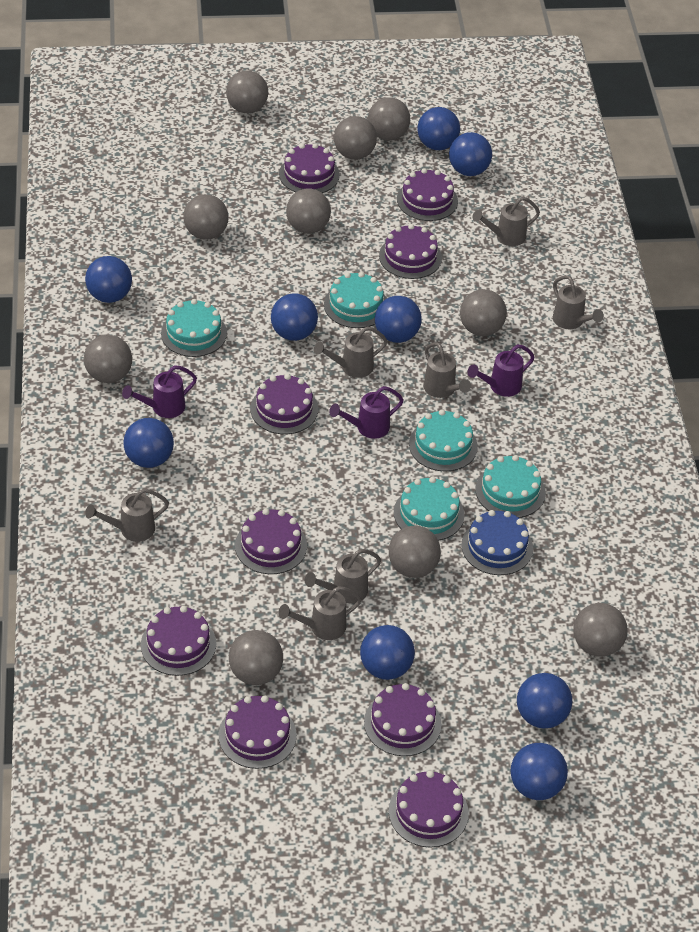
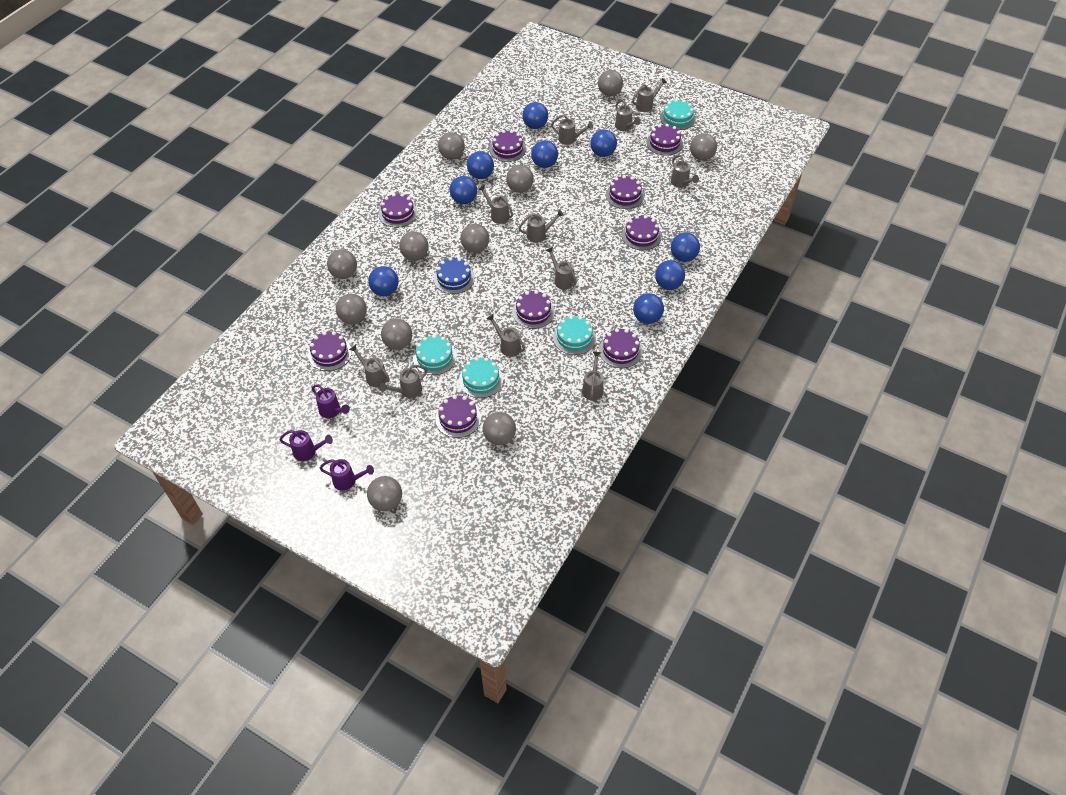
grey ball: 10 -> 11
grey watering can: 7 -> 11
turquoise cake: 5 -> 4

